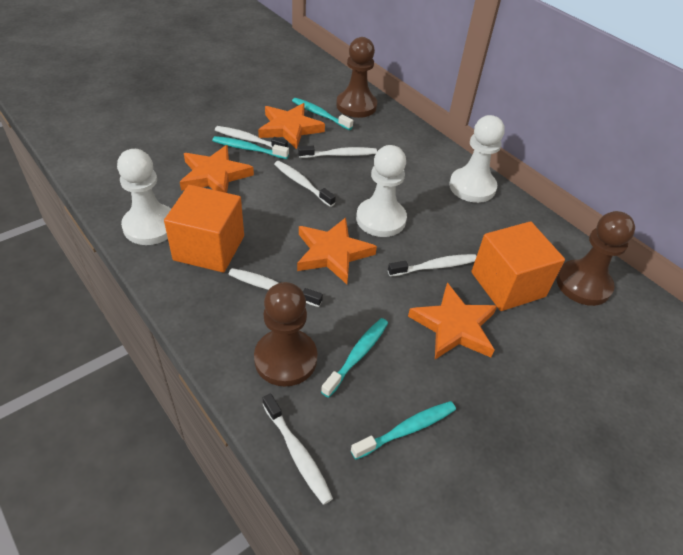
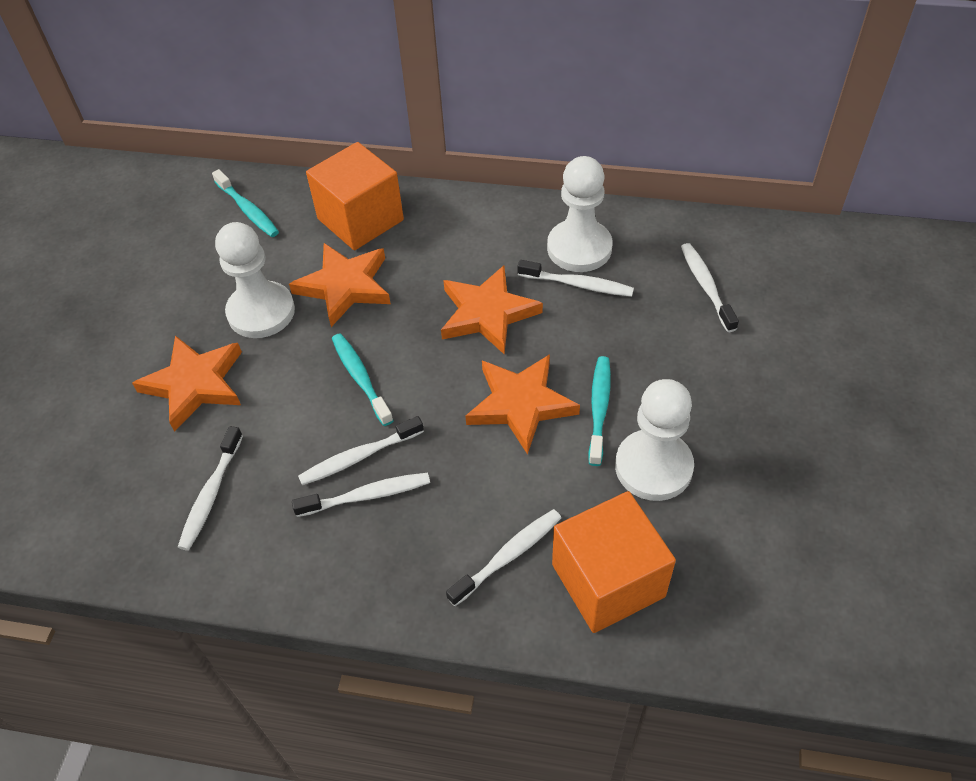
brown pawn: 3 -> 0
turquoise toothbrush: 4 -> 3

